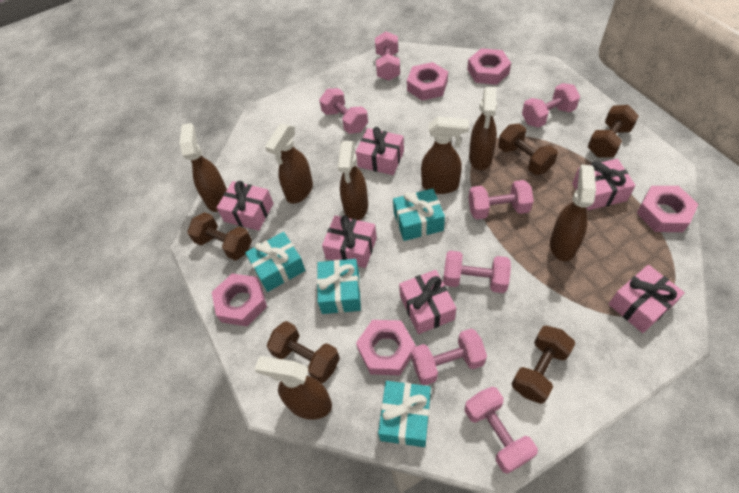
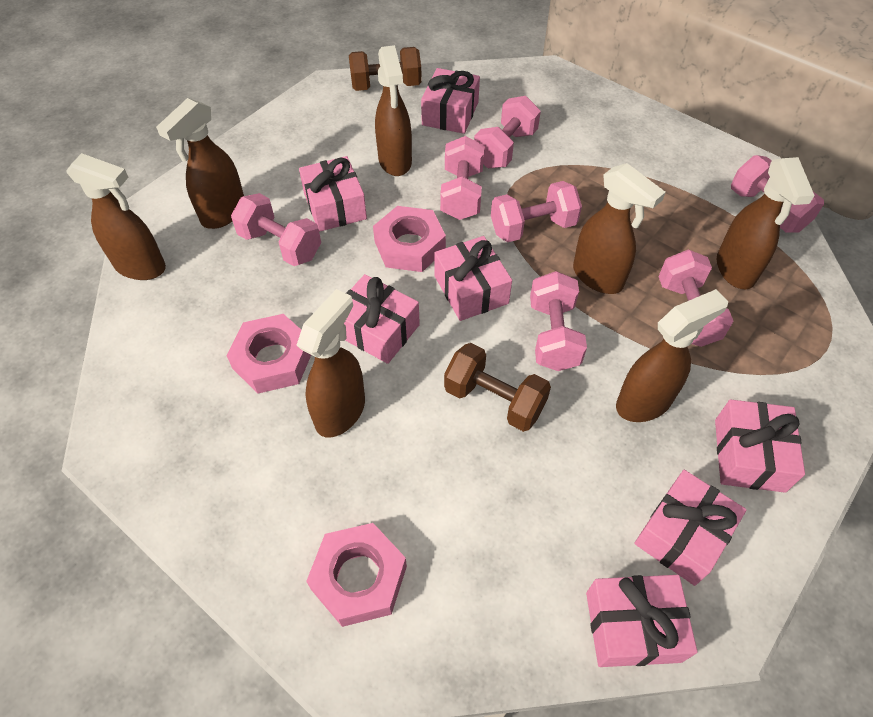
brown dumbbell: 5 -> 2
pink gift: 6 -> 7
pink nut: 5 -> 3
turquoise gift: 4 -> 0

